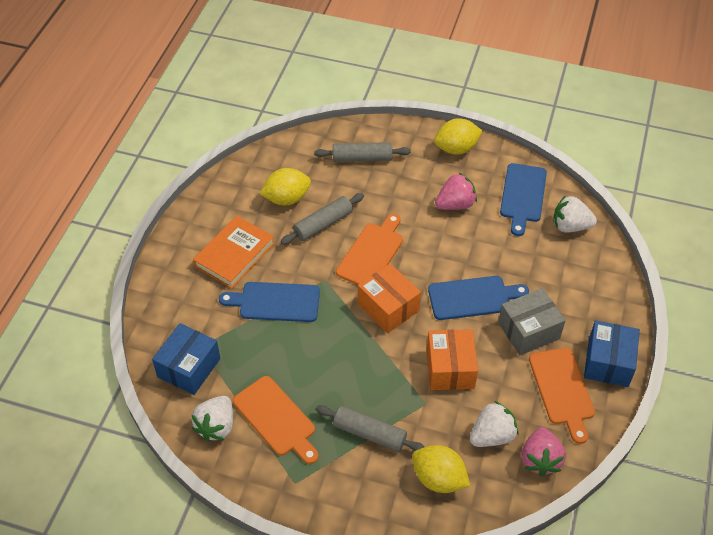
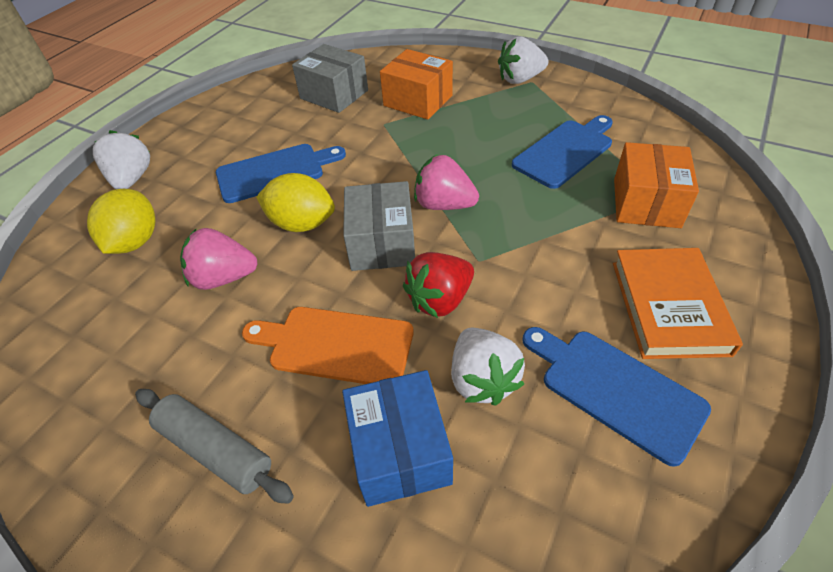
blue box: 2 -> 1
grey box: 1 -> 2
grey rolling pin: 3 -> 1
orange cutting board: 3 -> 1
red strawberry: 0 -> 1
yellow lemon: 3 -> 2

